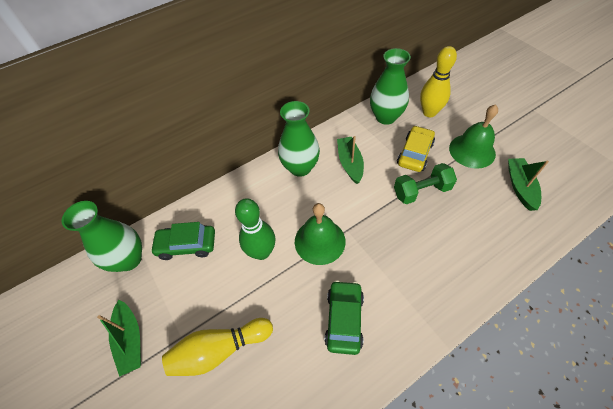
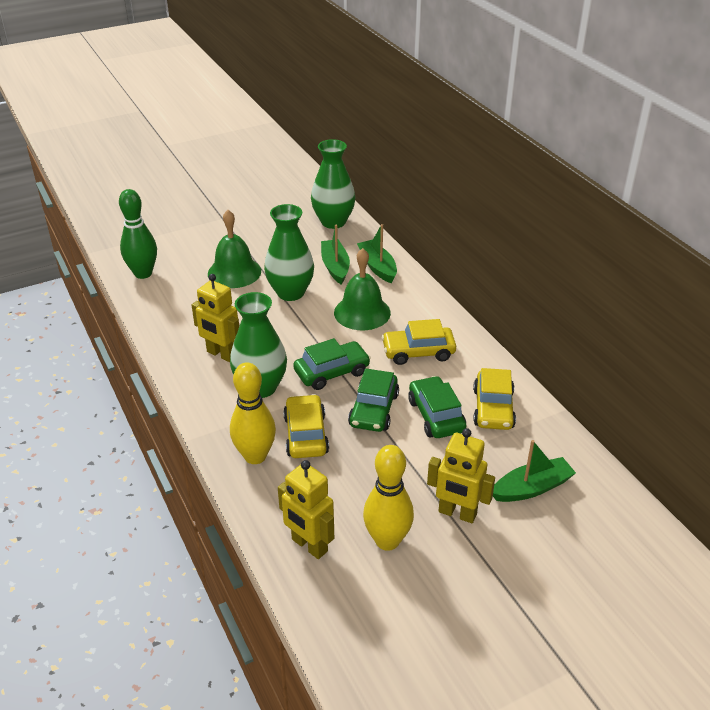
green car: 2 -> 3
green dumbbell: 1 -> 0
yellow car: 1 -> 3
yellow robot: 0 -> 3

